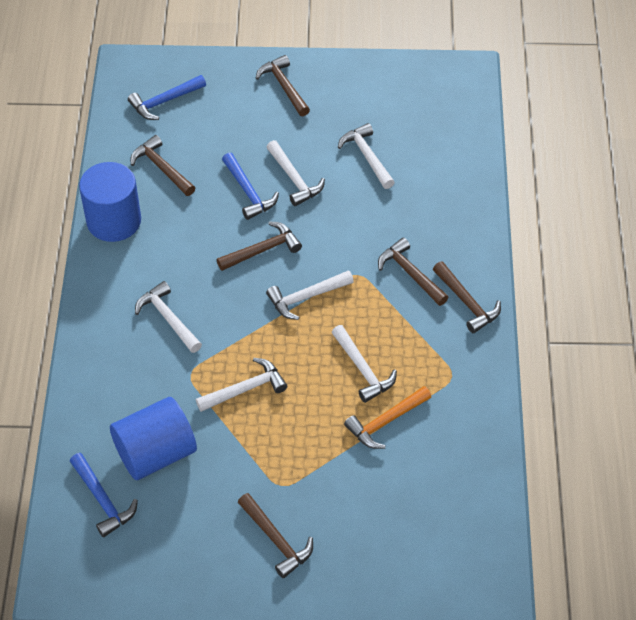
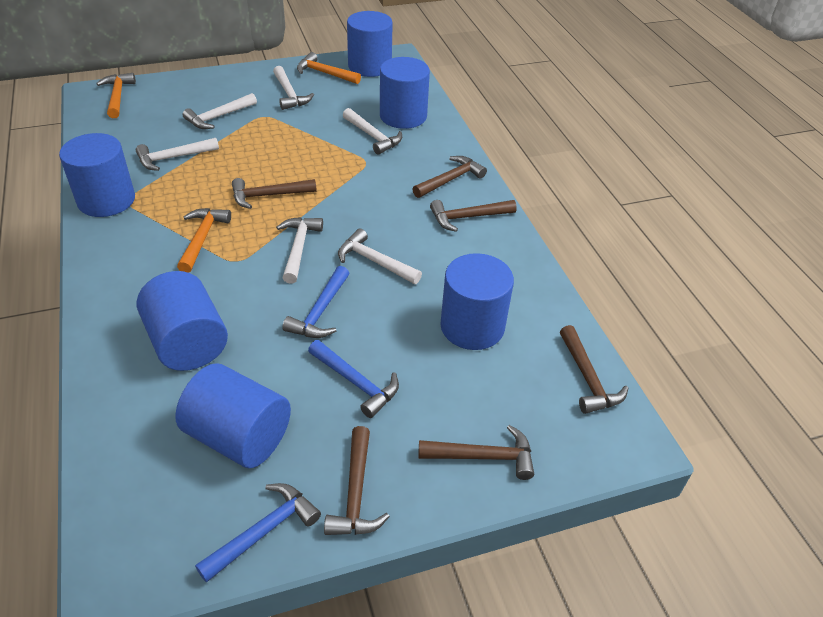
blue cylinder: 2 -> 6
orange hammer: 1 -> 3

